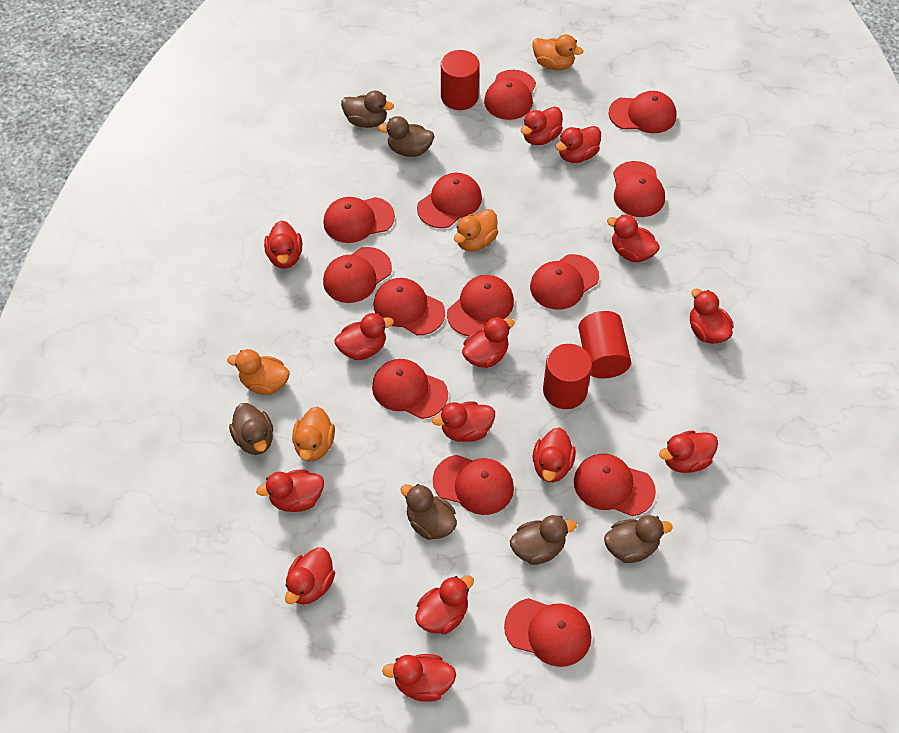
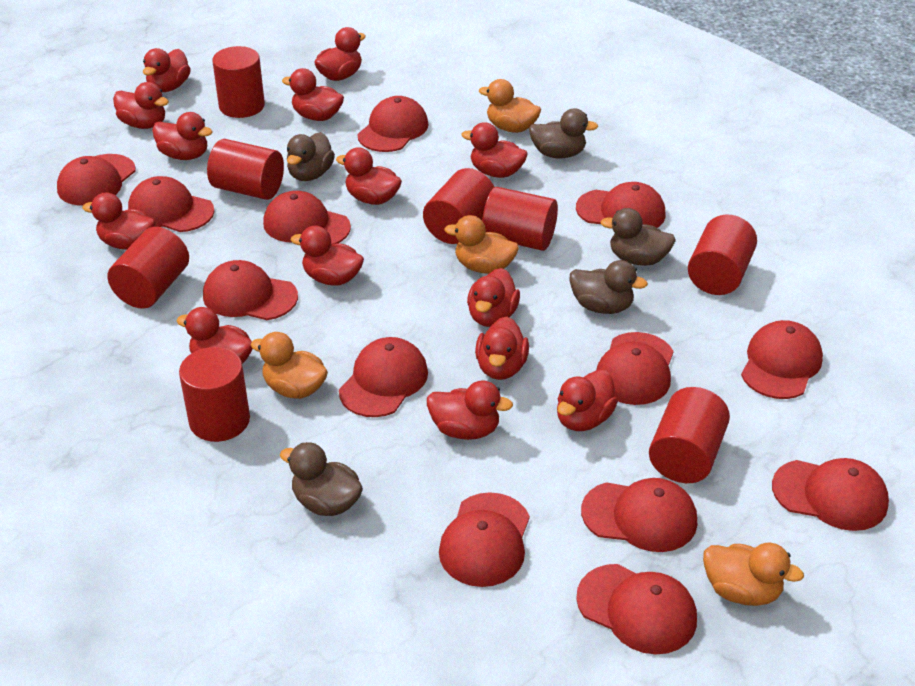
brown duck: 6 -> 5
red cylinder: 3 -> 8

